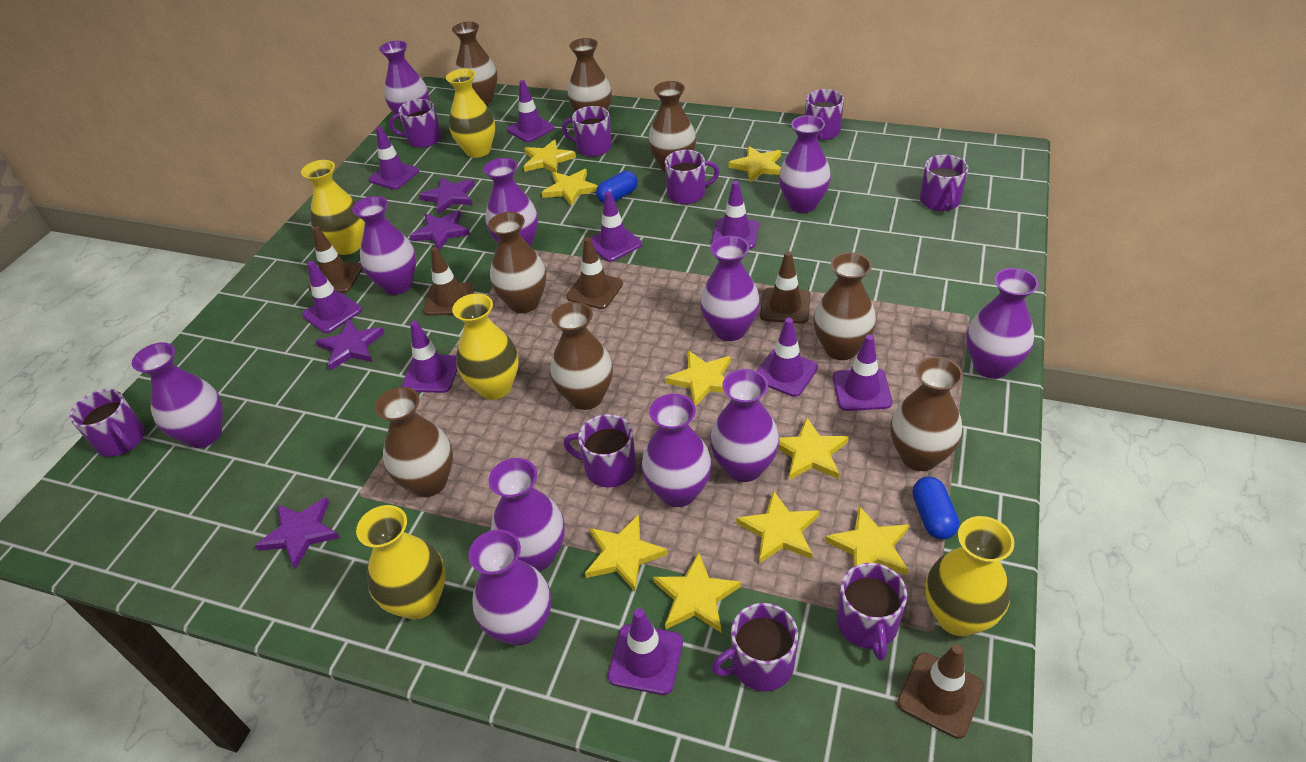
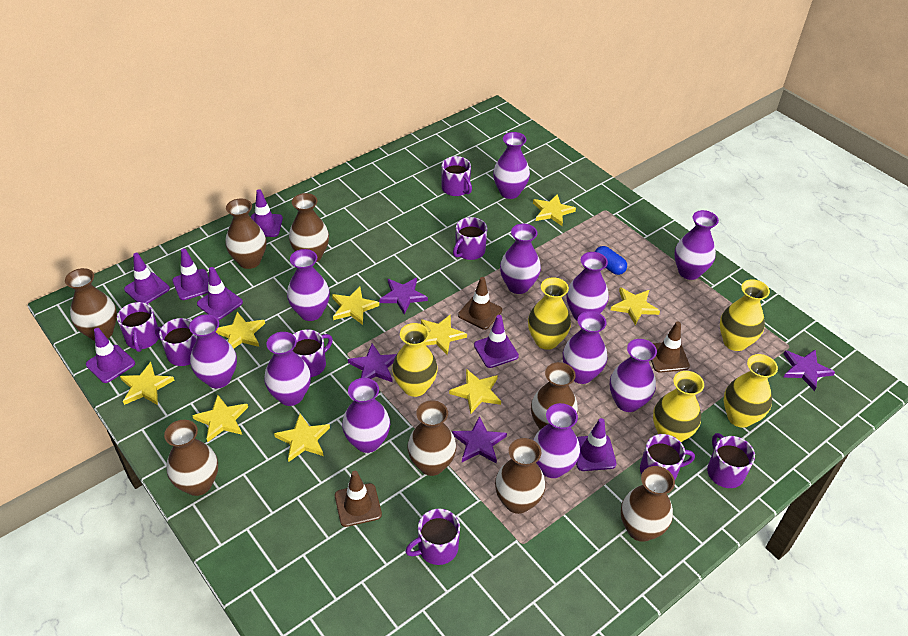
blue capsule: 2 -> 1
brown traffic cone: 5 -> 3
purple mug: 9 -> 8
purple traffic cone: 9 -> 7

